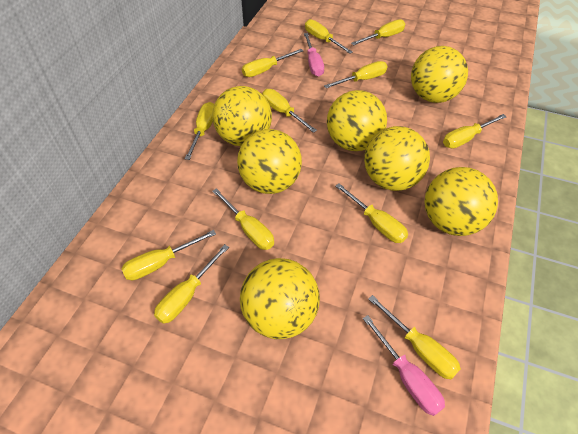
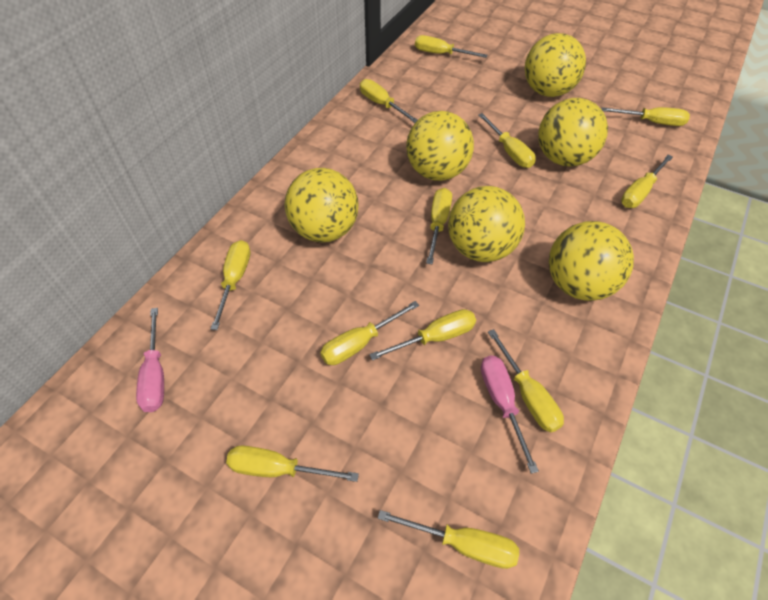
yellow ball: 7 -> 6

